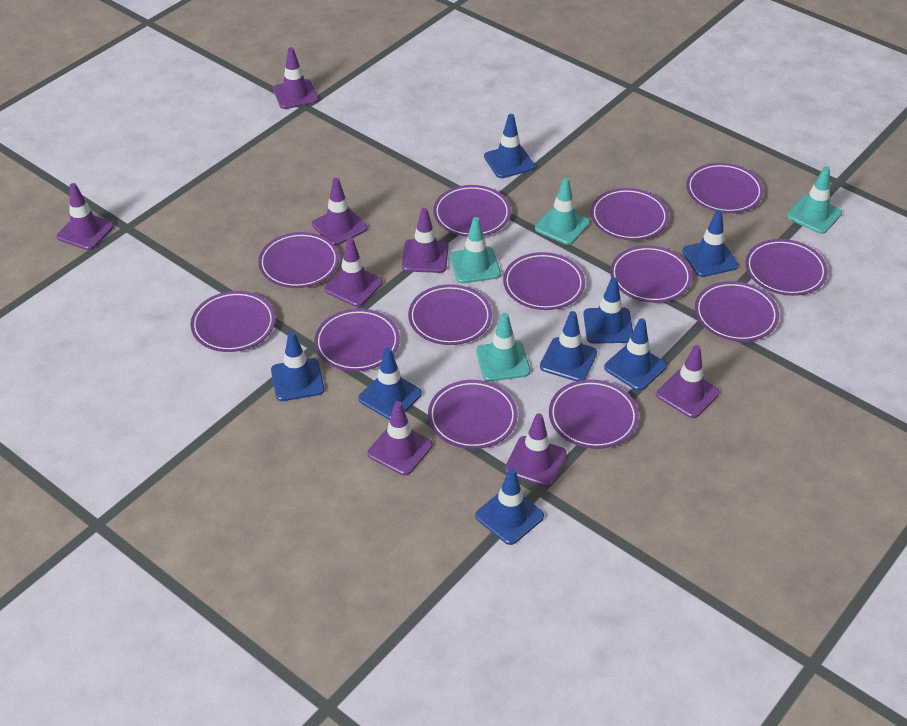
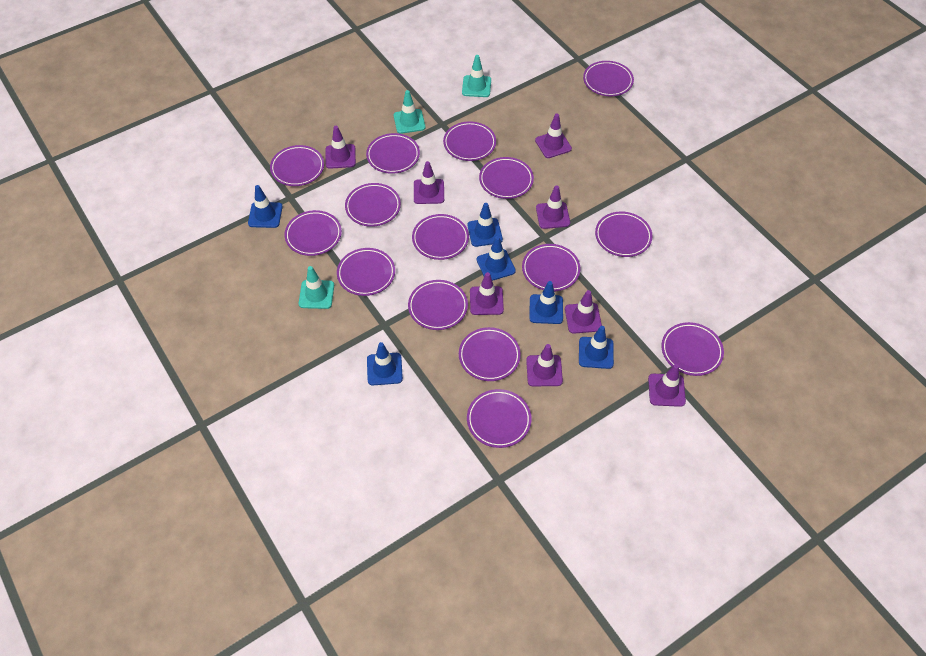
blue traffic cone: 8 -> 6
purple plate: 13 -> 15
turquoise traffic cone: 4 -> 3

